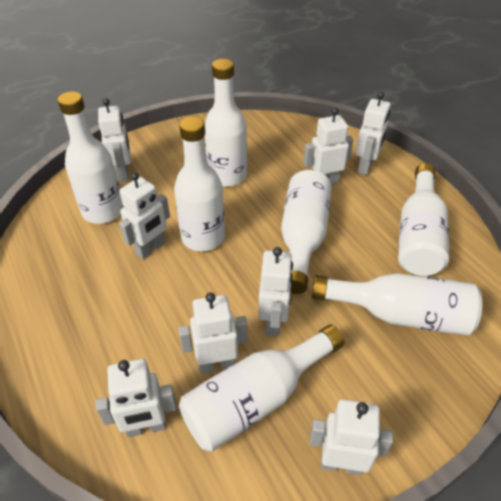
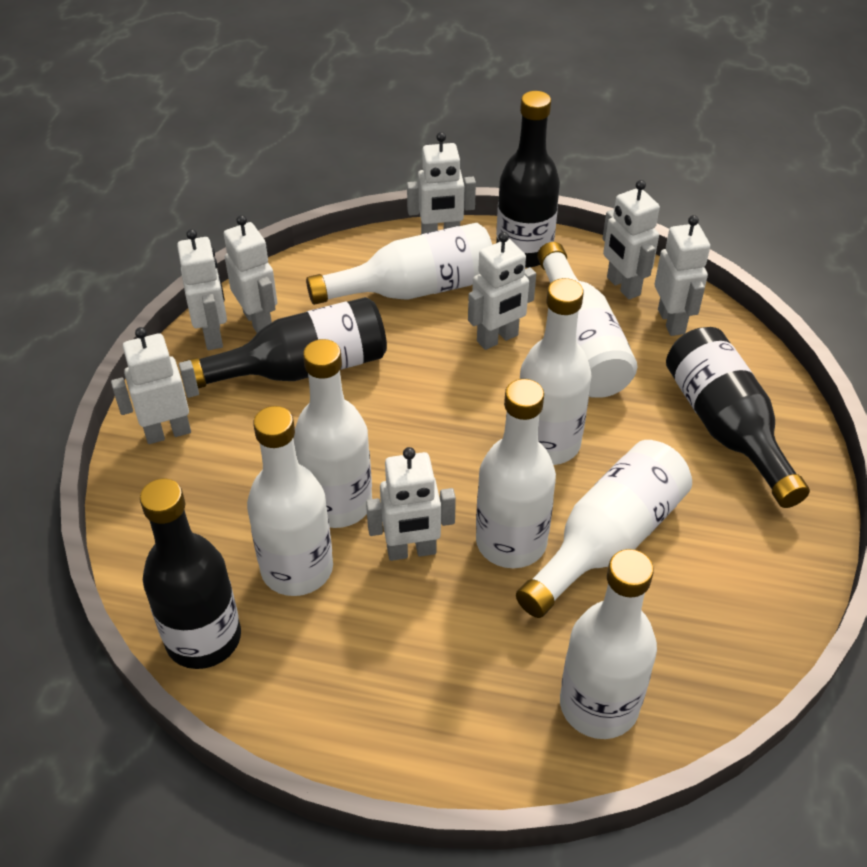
black bottle: 0 -> 4
white bottle: 7 -> 8

